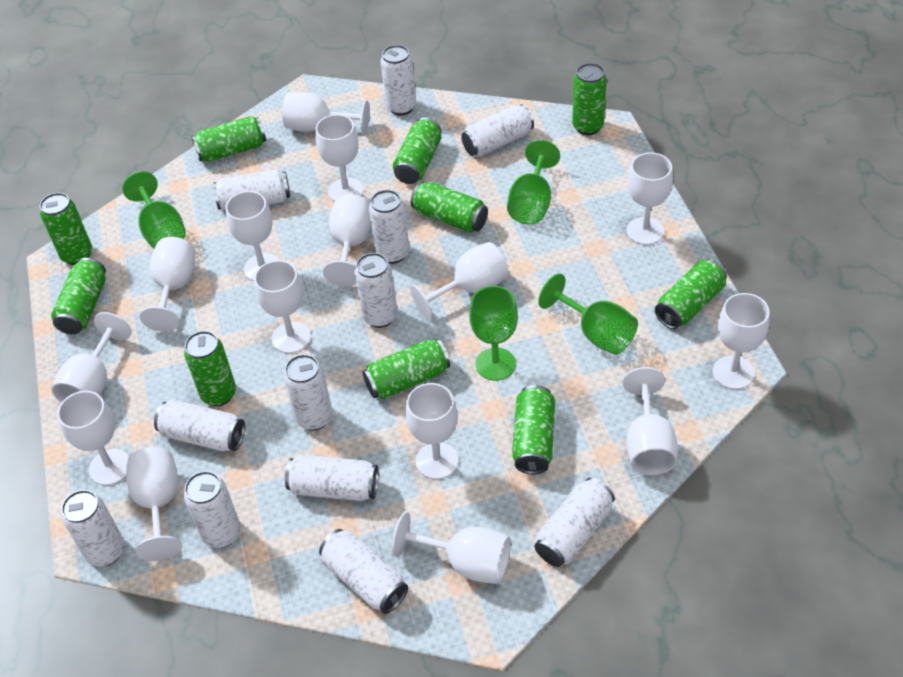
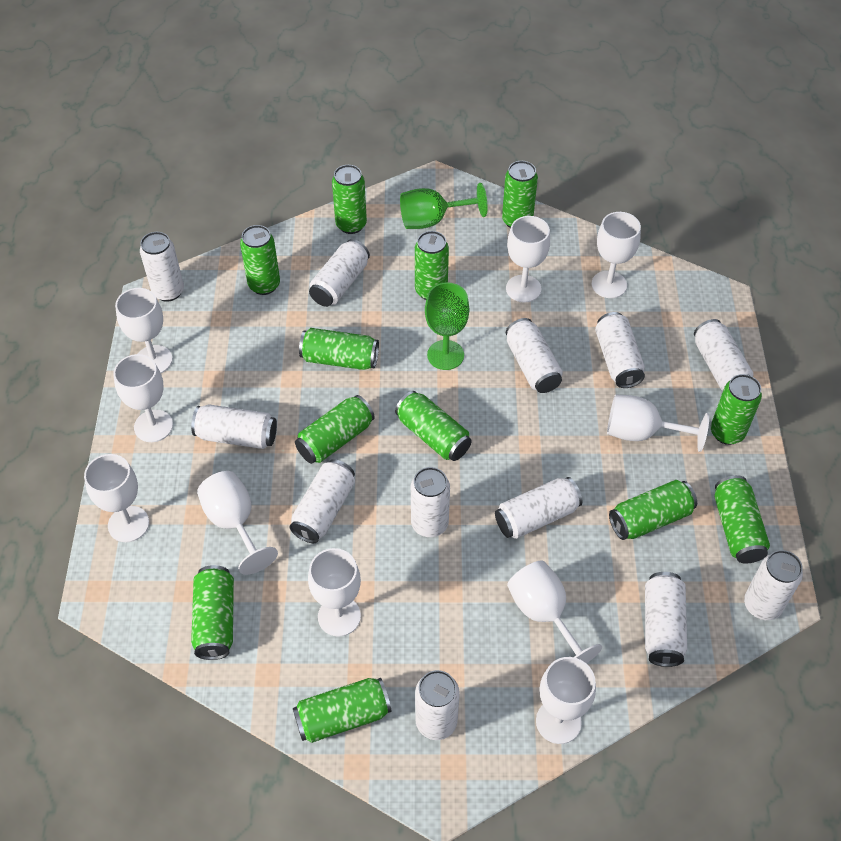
green can: 10 -> 12
green goblet: 4 -> 2
white goblet: 15 -> 10

